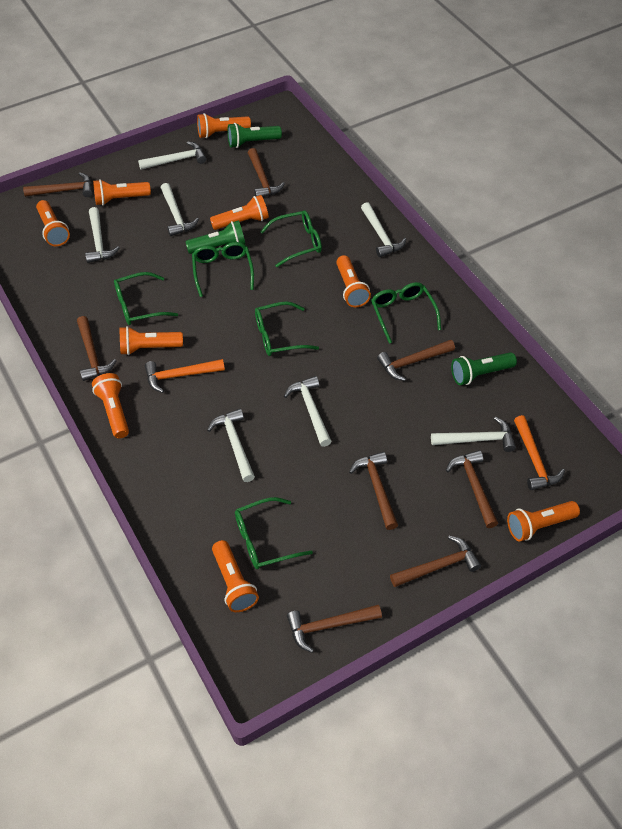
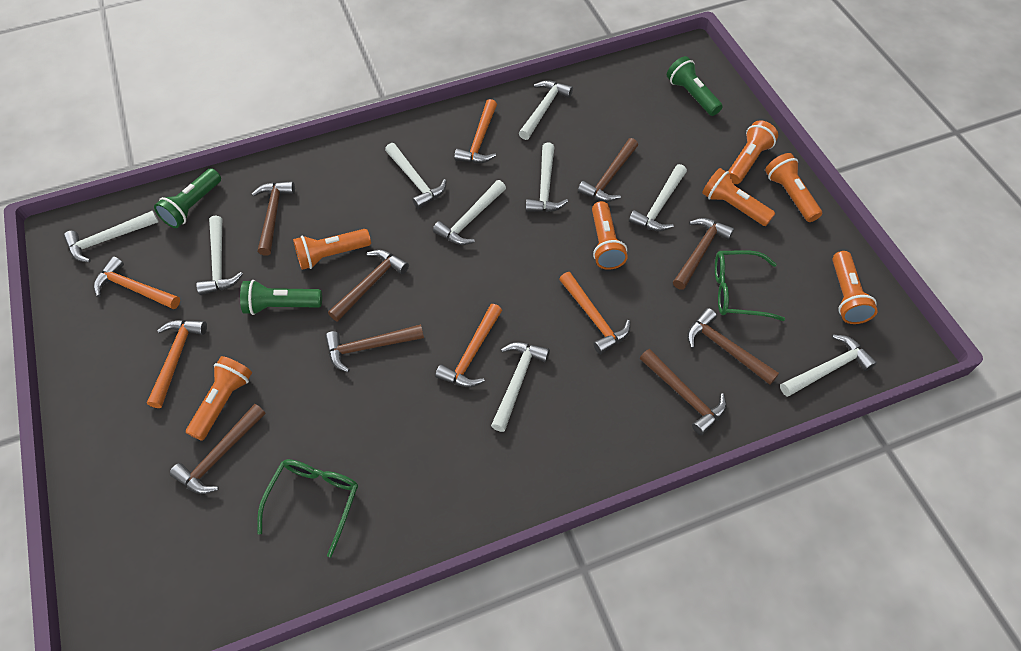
green glasses: 6 -> 2
orange flashlight: 9 -> 7
orange hammer: 2 -> 5
white hammer: 7 -> 9

